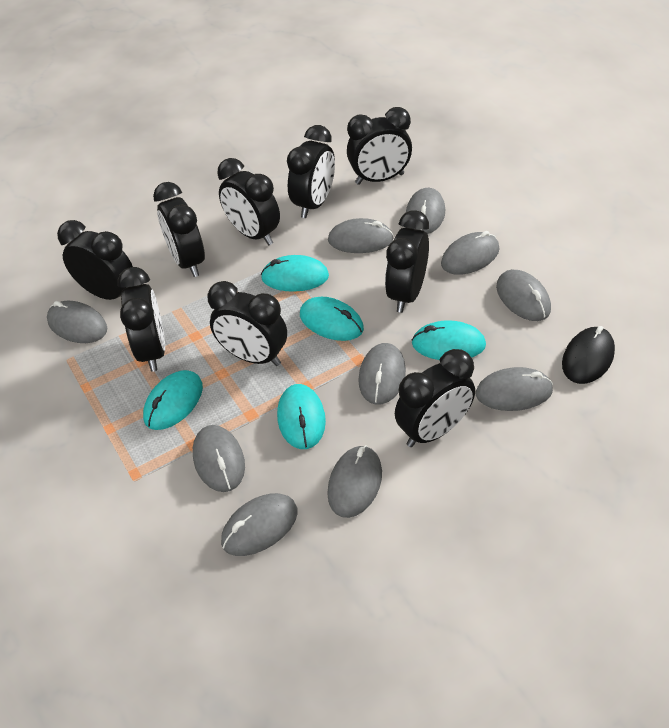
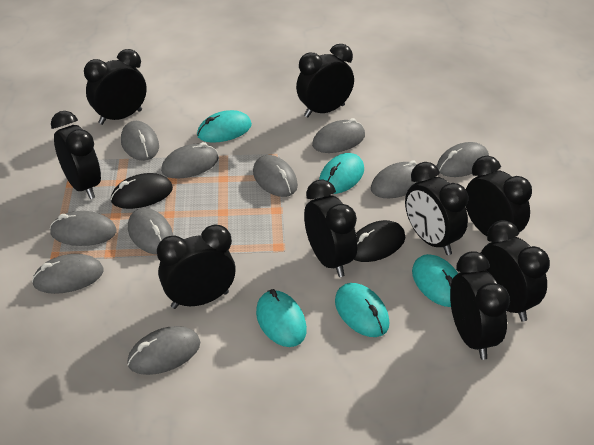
black mouse: 1 -> 2

